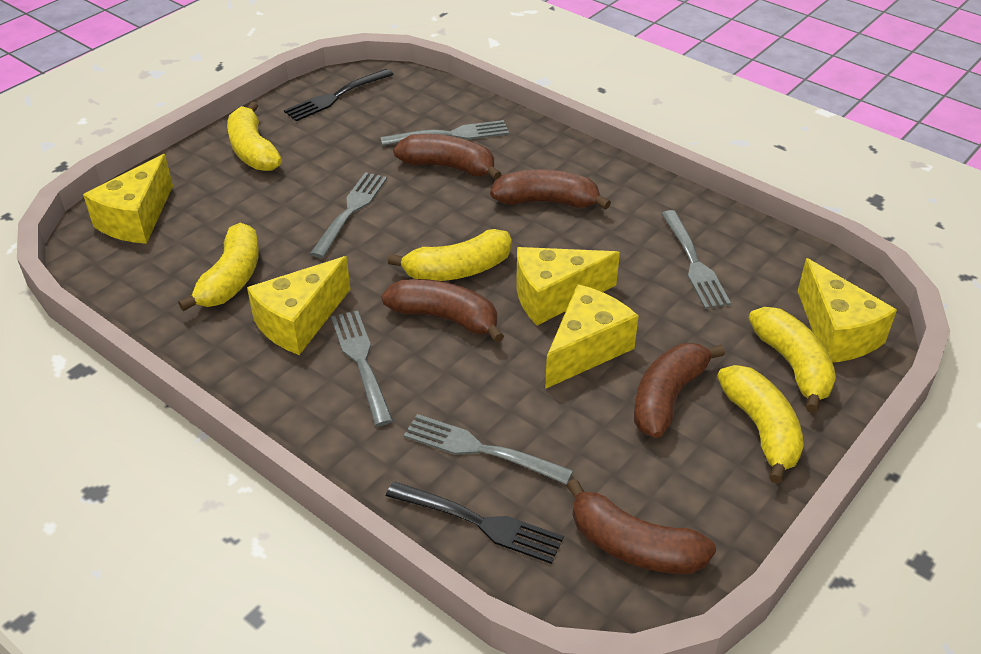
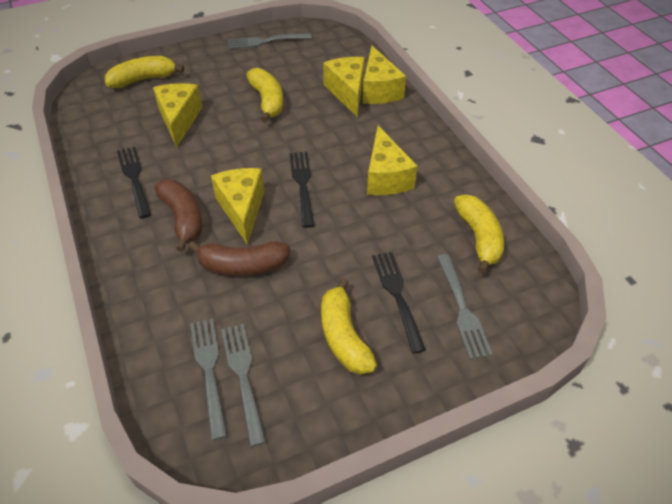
black fork: 2 -> 3
brown banana: 5 -> 2
grey fork: 5 -> 4
yellow banana: 5 -> 4

